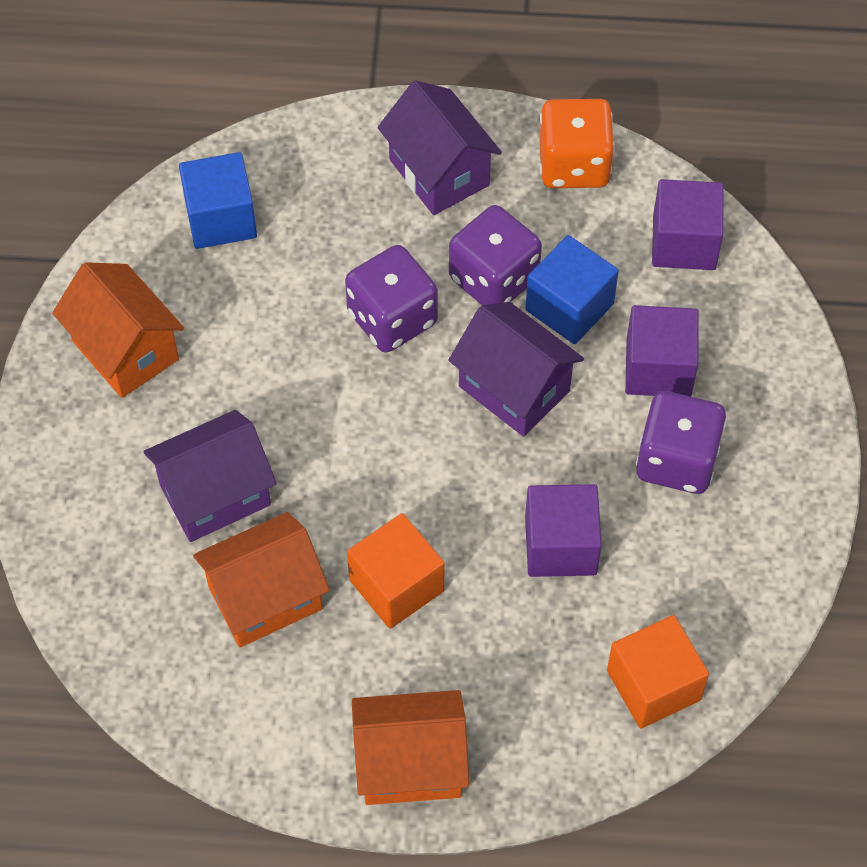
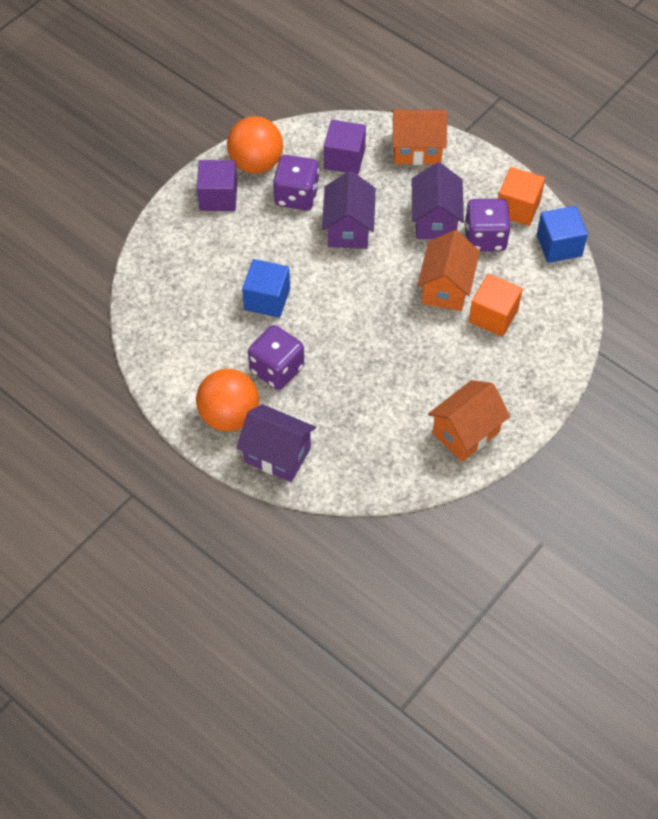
orange ball: 0 -> 2
orange dice: 1 -> 0
purple cube: 3 -> 2

